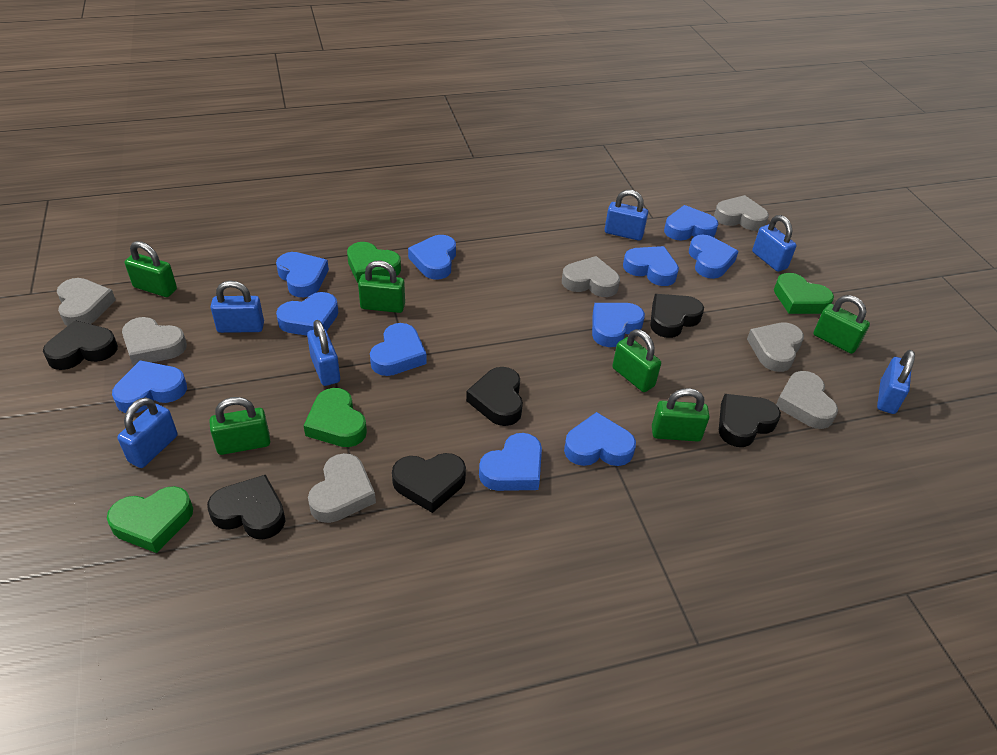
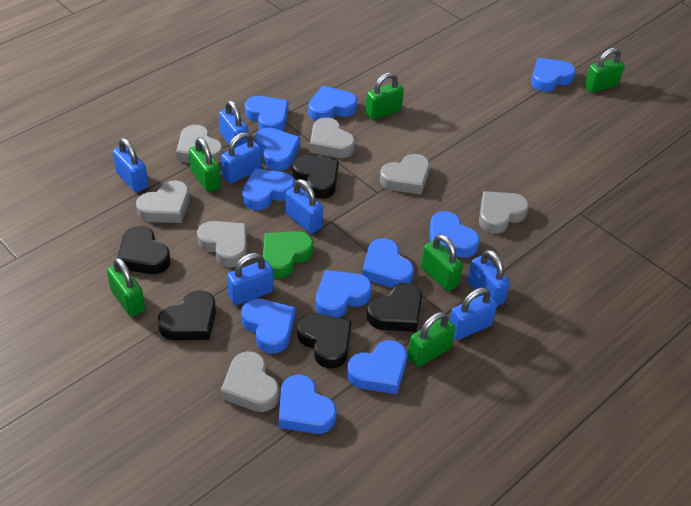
black heart: 6 -> 5
blue padlock: 6 -> 7
green heart: 4 -> 1

